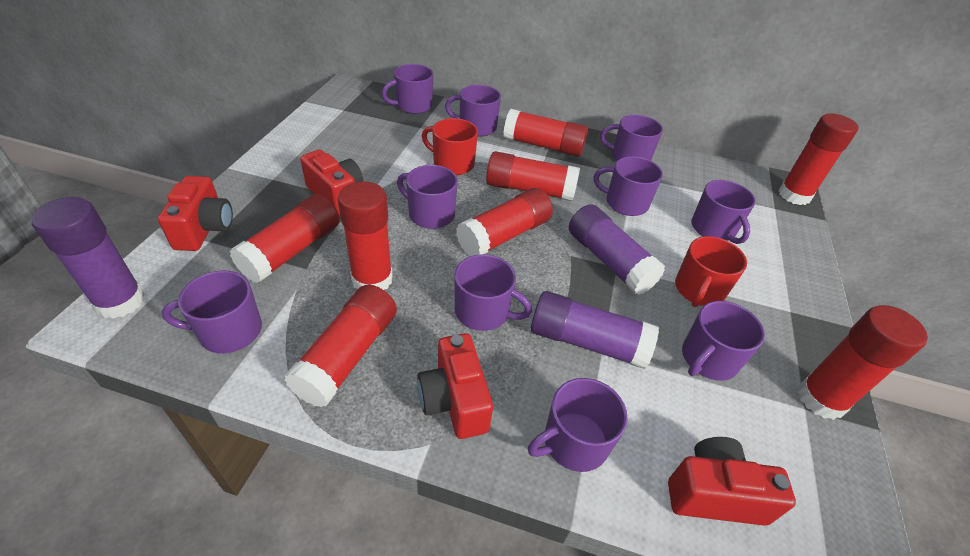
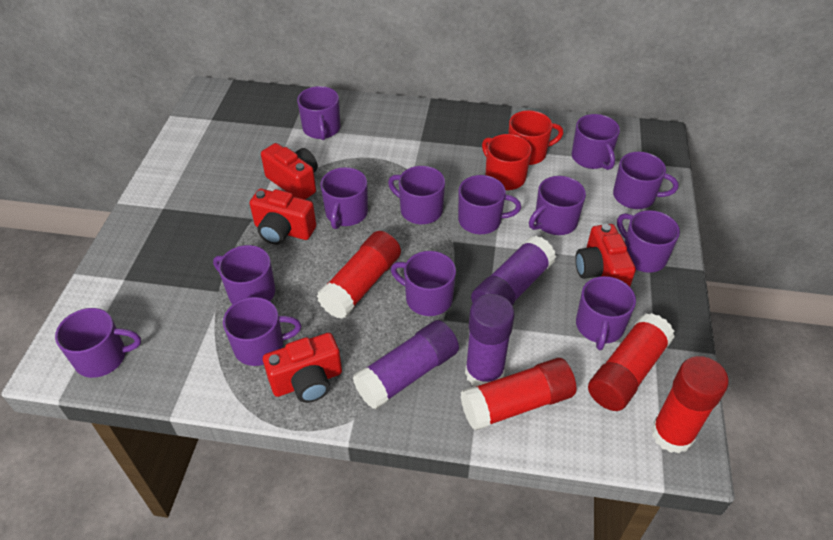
purple mug: 10 -> 13
red glue stick: 8 -> 4

